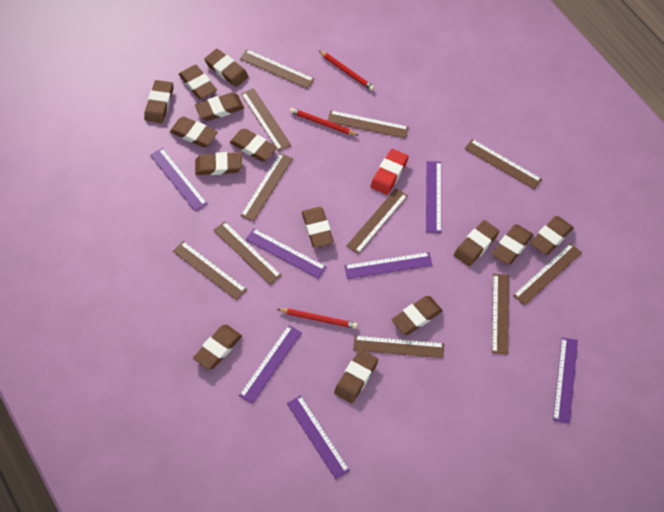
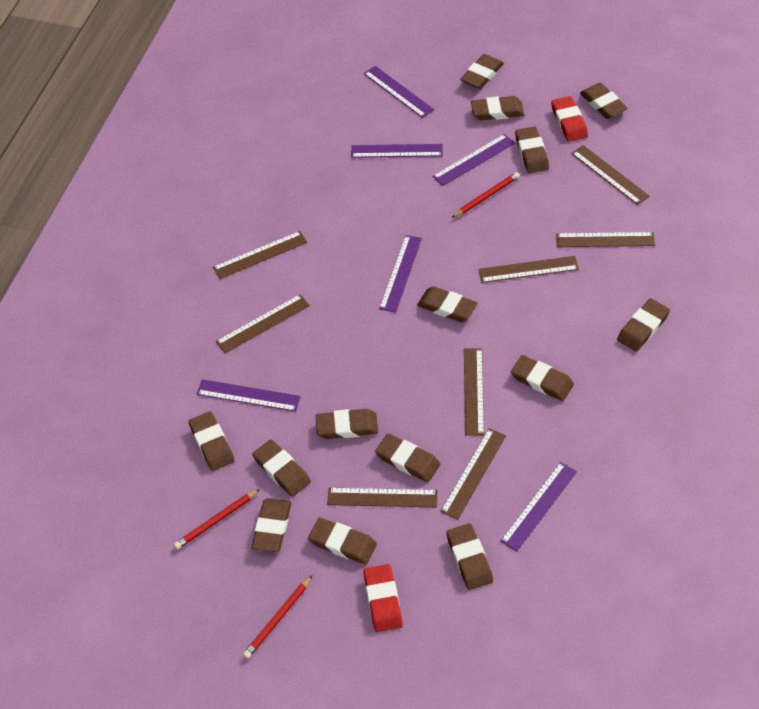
brown ruler: 11 -> 8
purple ruler: 7 -> 6
red eraser: 1 -> 2

